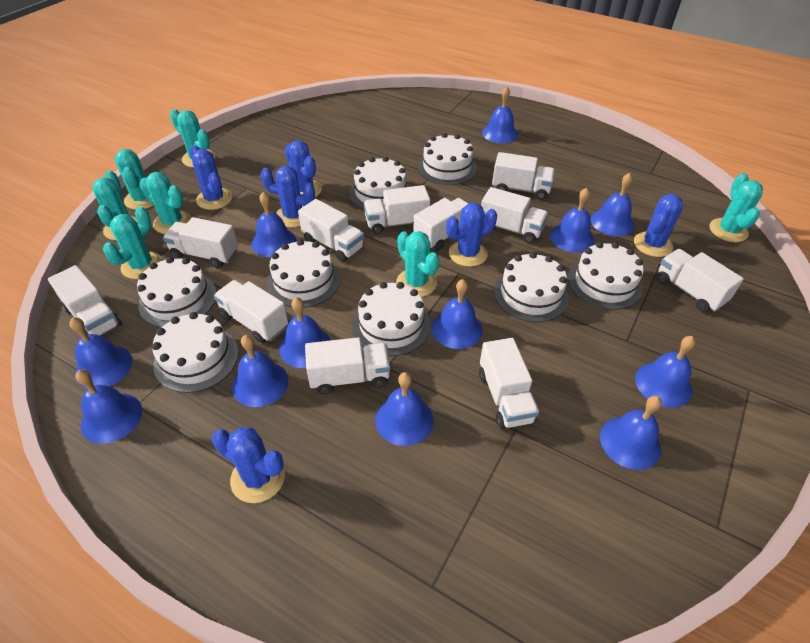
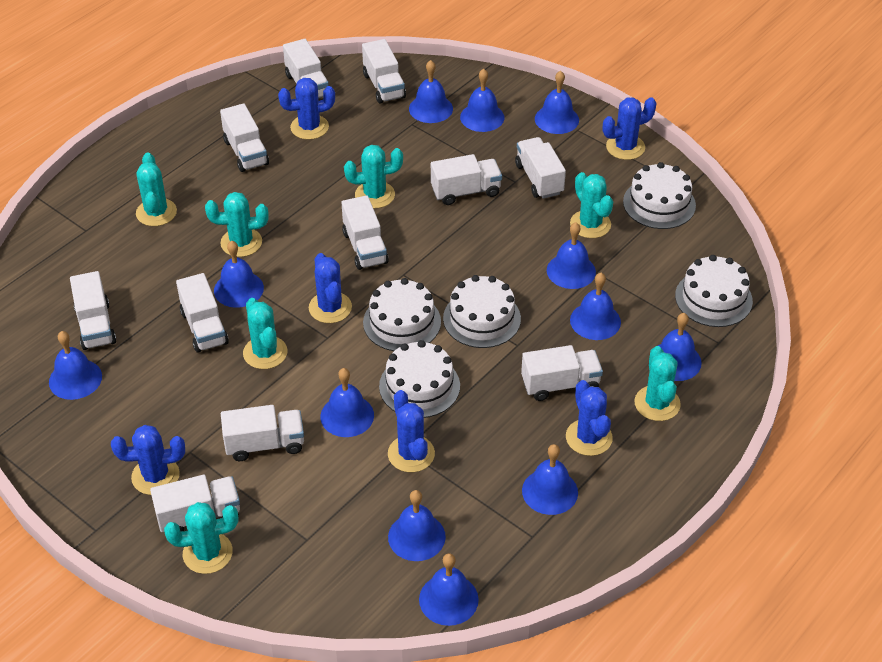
white cake: 8 -> 5

